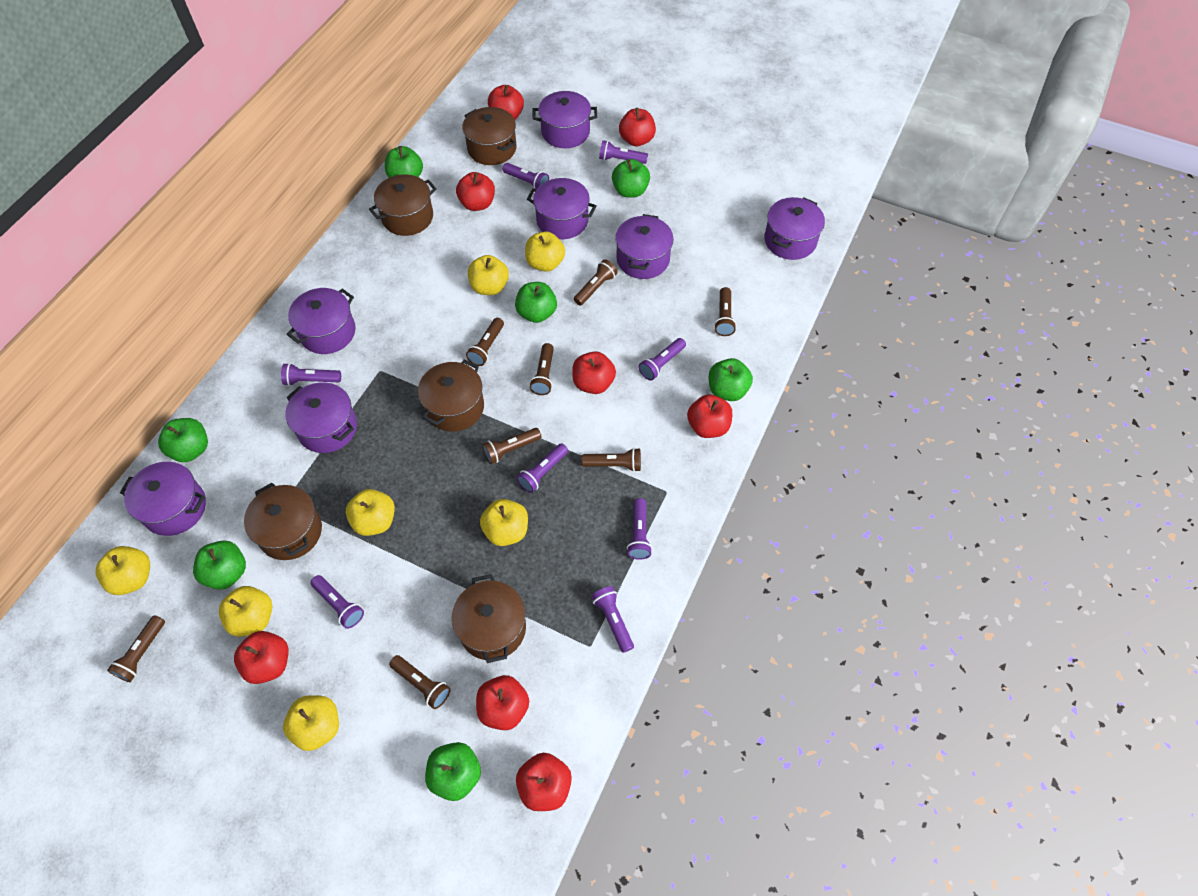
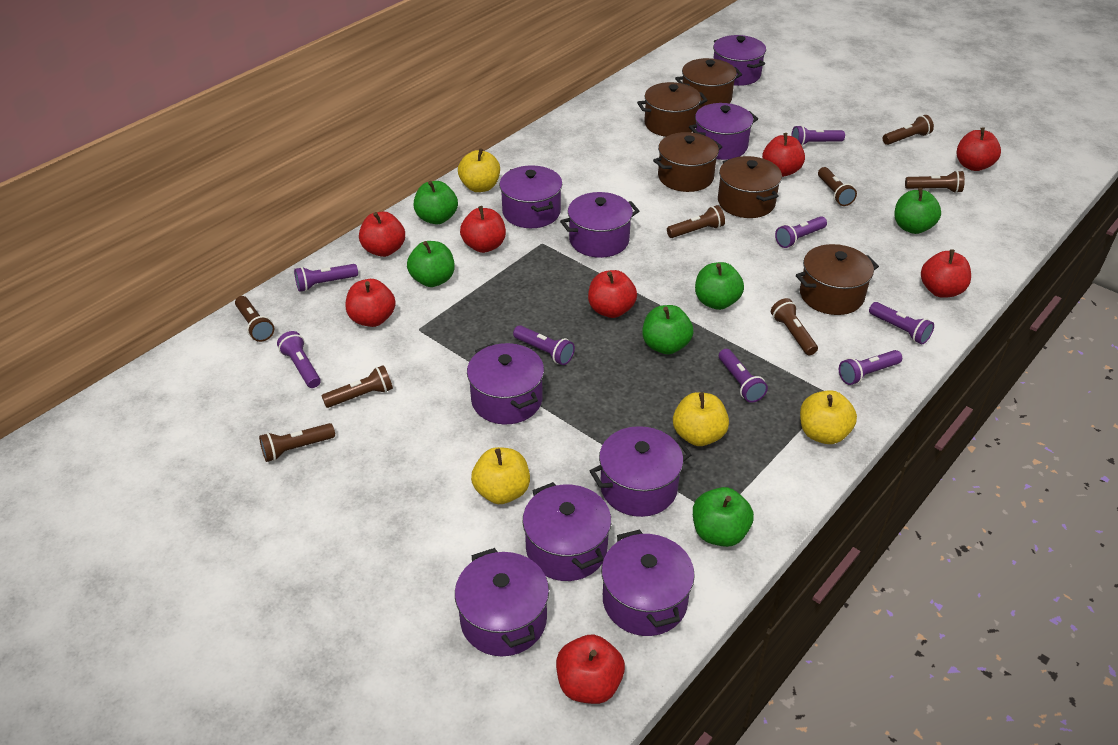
green apple: 7 -> 6
purple pot: 7 -> 9
yellow apple: 7 -> 4

